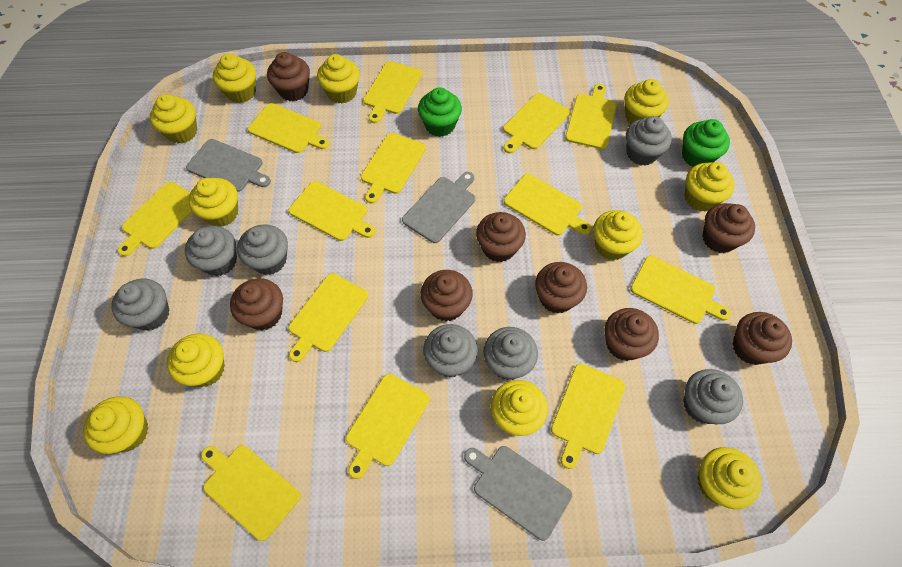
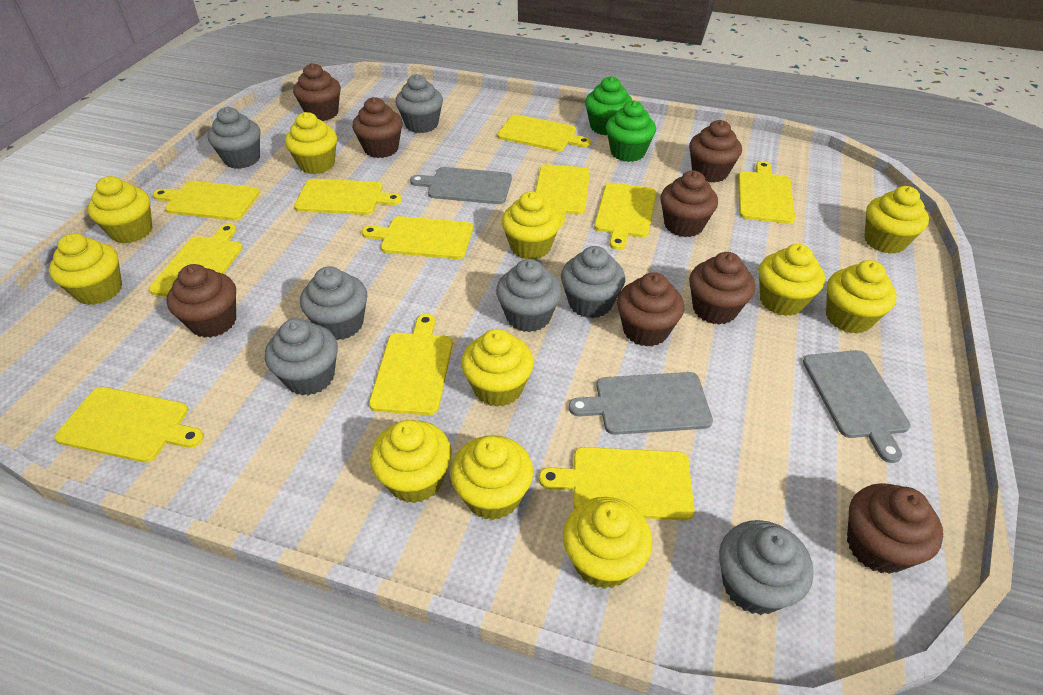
yellow cutting board: 13 -> 11

